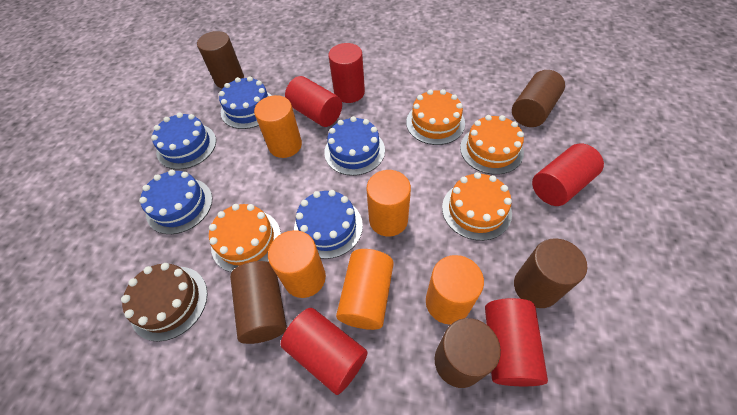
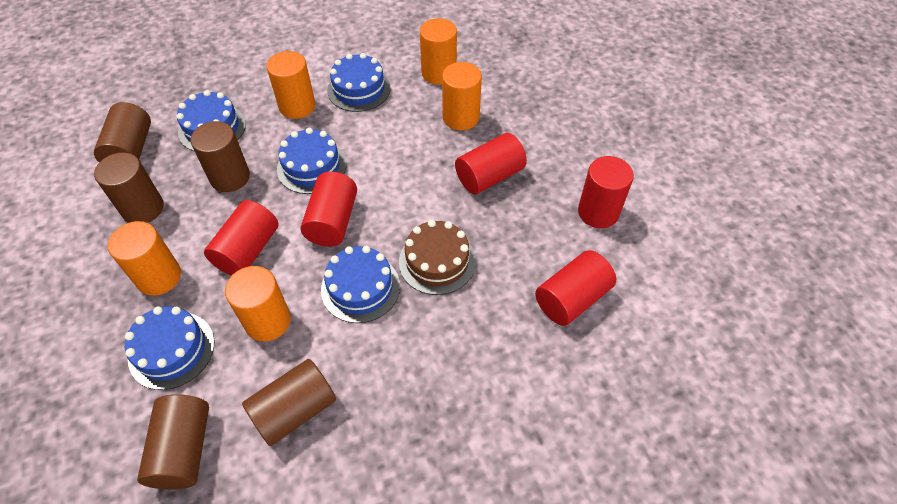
orange cake: 4 -> 0

